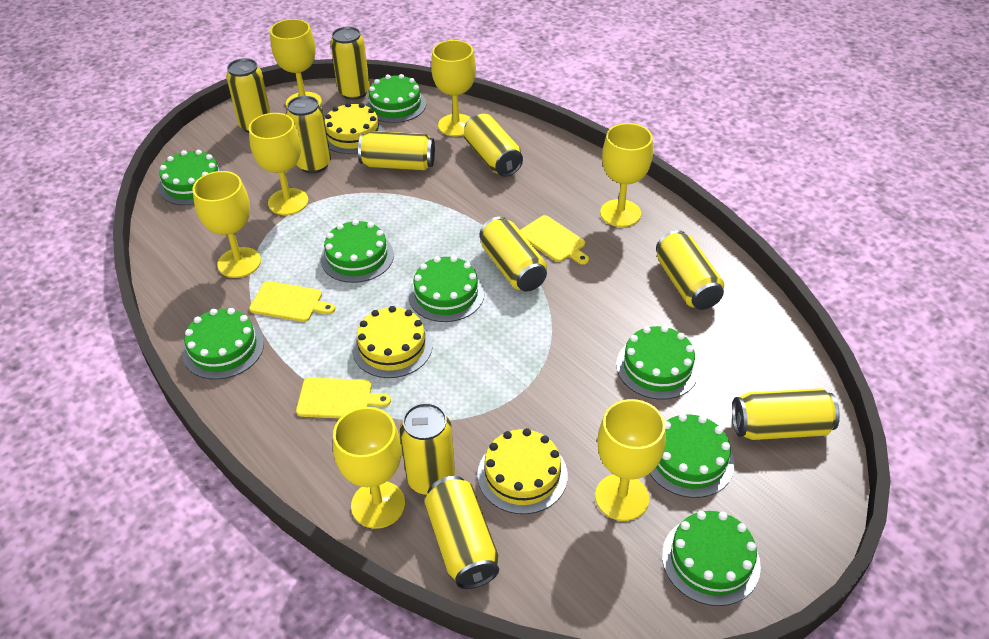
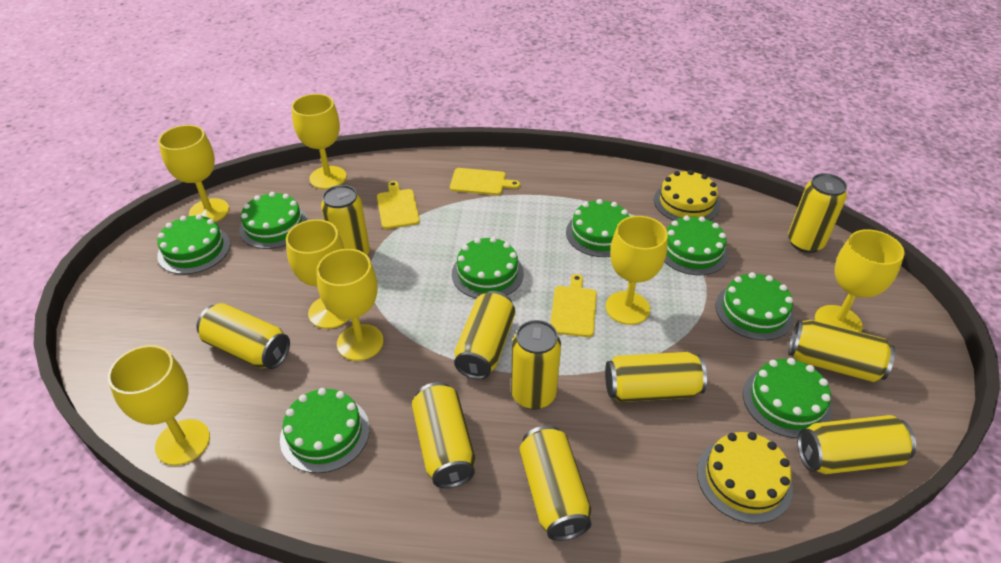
yellow cake: 3 -> 2

